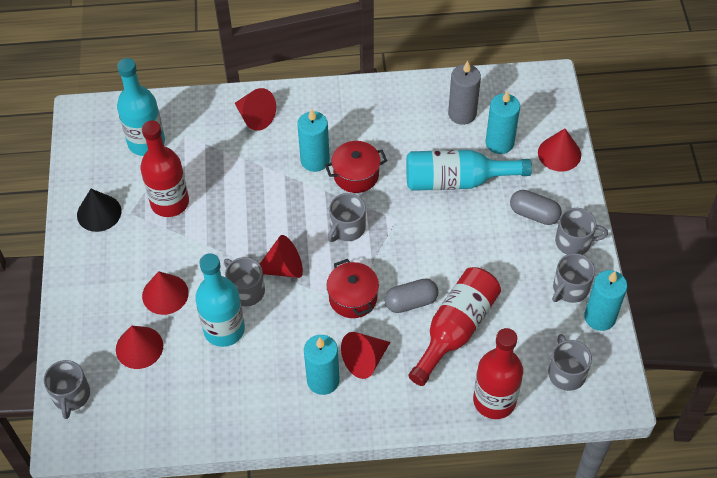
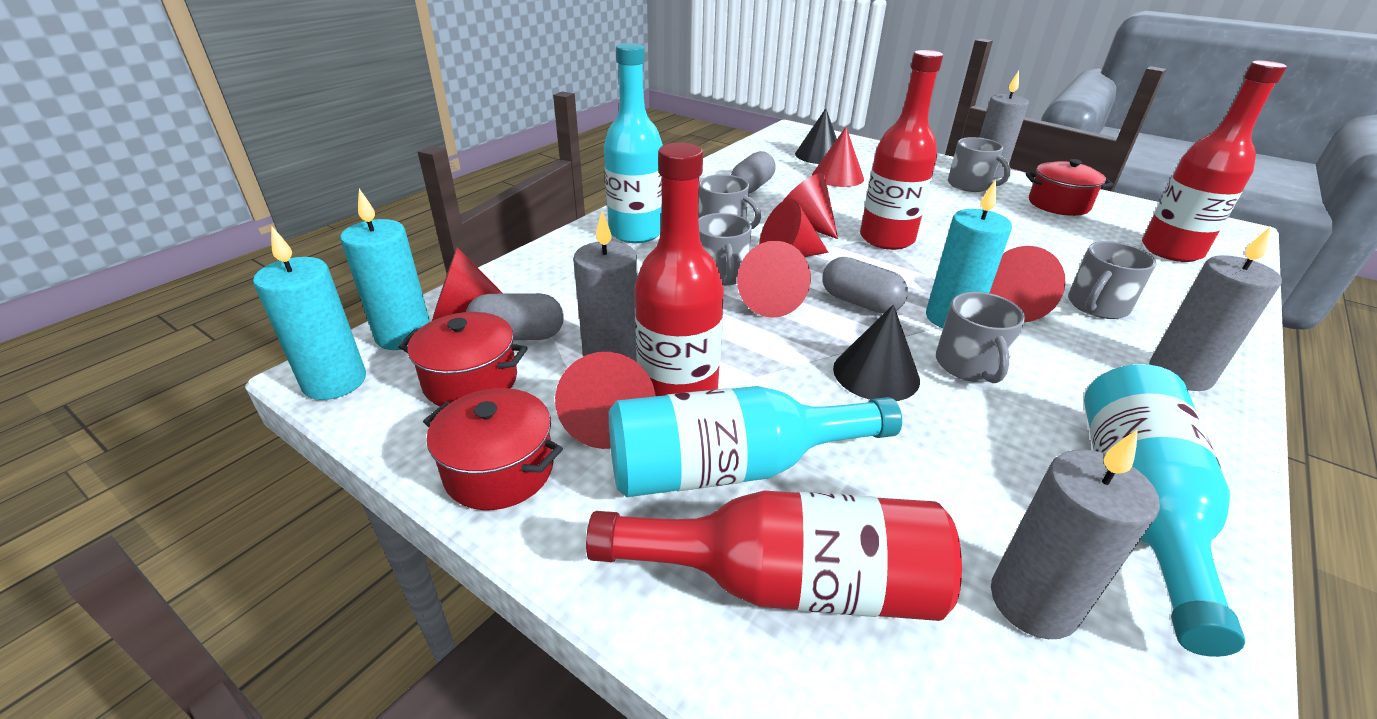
black cone: 1 -> 2
grey candle: 1 -> 4
grey capsule: 2 -> 3
grey mug: 6 -> 5
red bottle: 3 -> 4
red cone: 6 -> 7
red pot: 2 -> 3
turquoise candle: 4 -> 3

